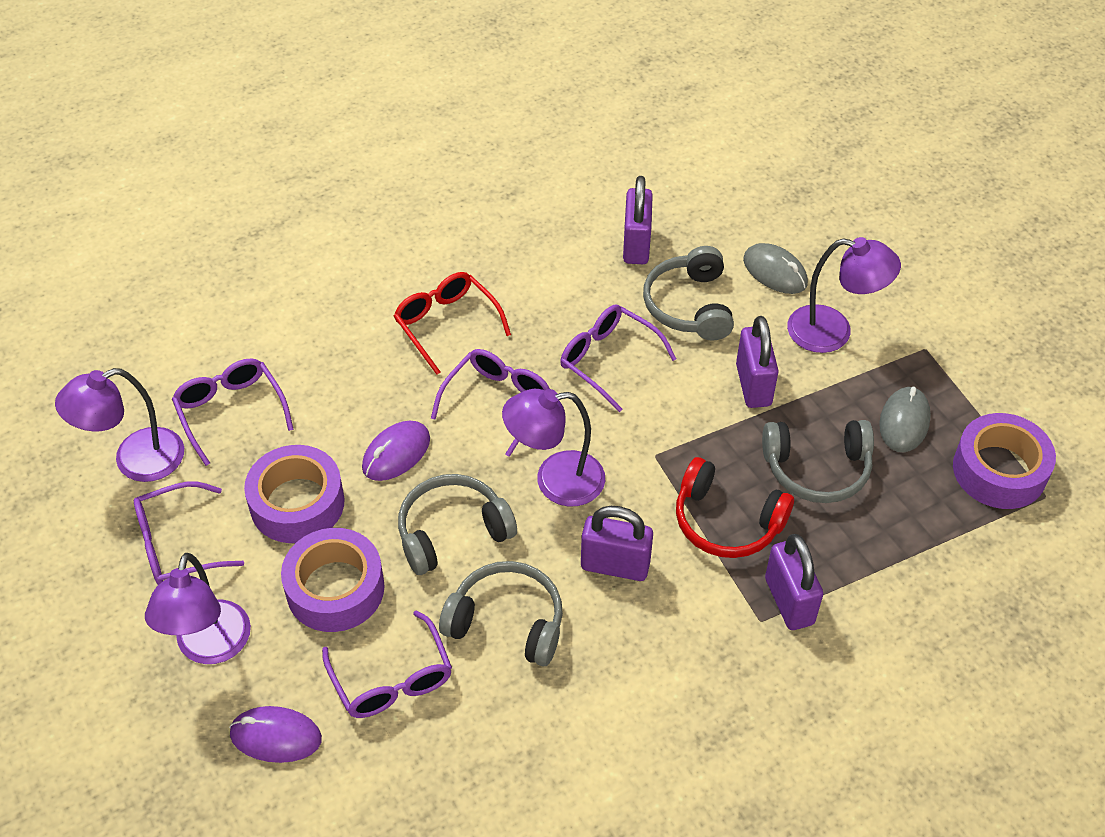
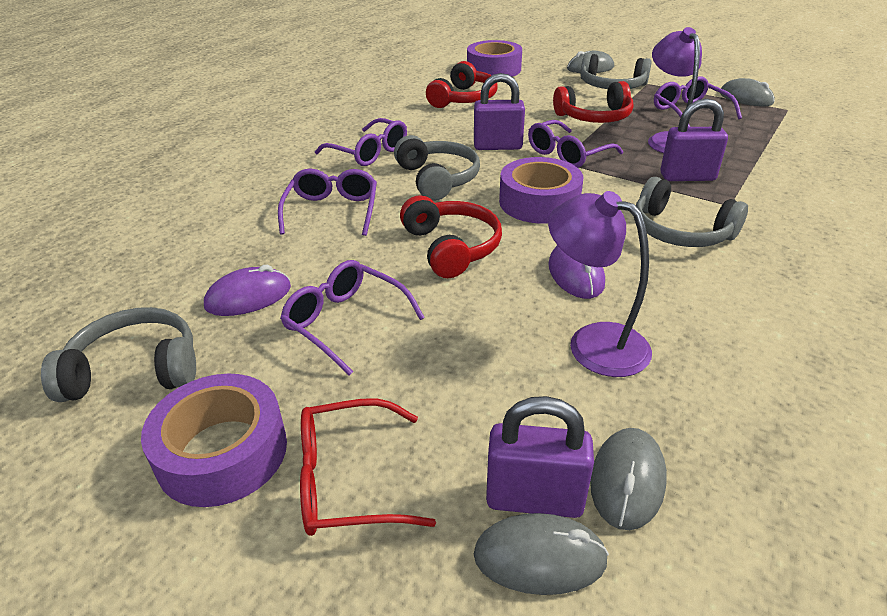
grey mouse: 2 -> 4
purple lamp: 4 -> 2
purple padlock: 4 -> 3
red headphones: 1 -> 3

